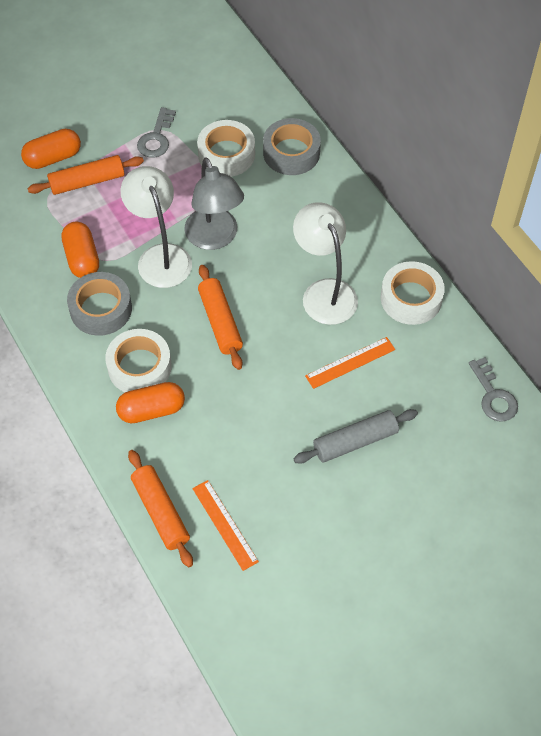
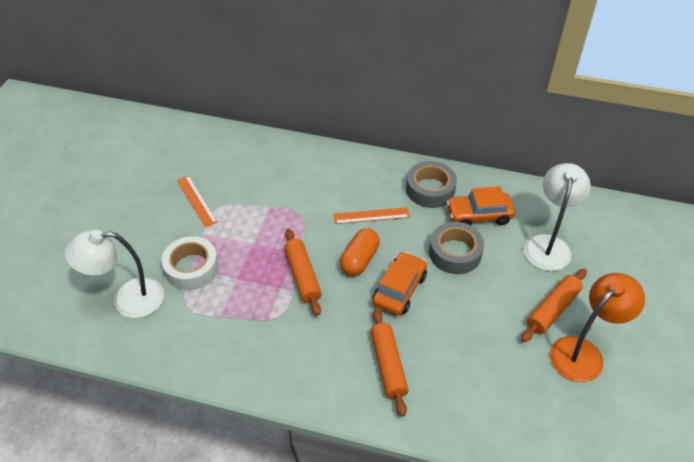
grey key: 2 -> 0
grey lamp: 1 -> 0
grey rolling pin: 1 -> 0
orange capsule: 3 -> 1
orange car: 0 -> 2
orange lamp: 0 -> 1
white tape: 3 -> 1

